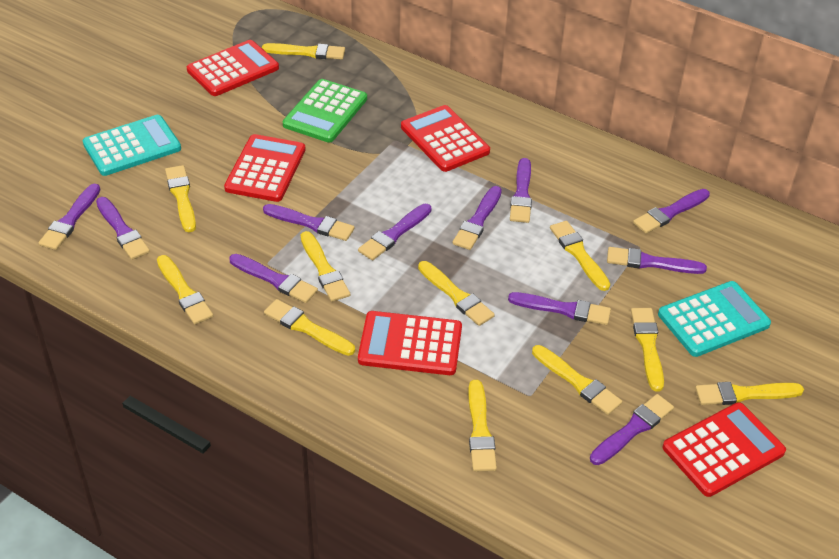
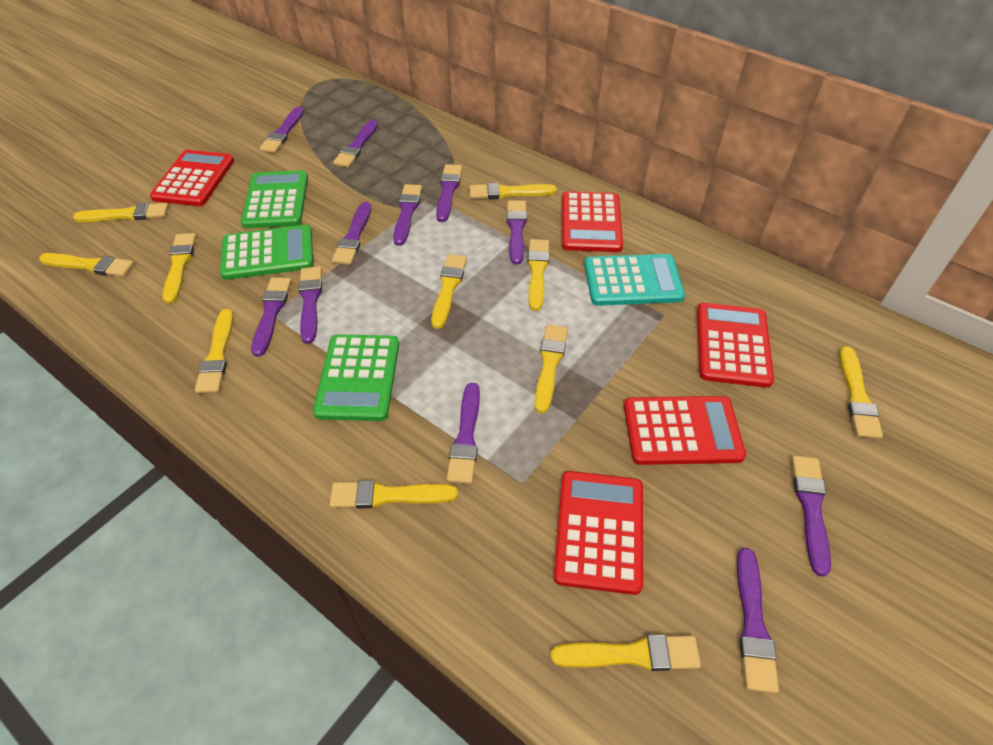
green calculator: 1 -> 3
turquoise calculator: 2 -> 1

